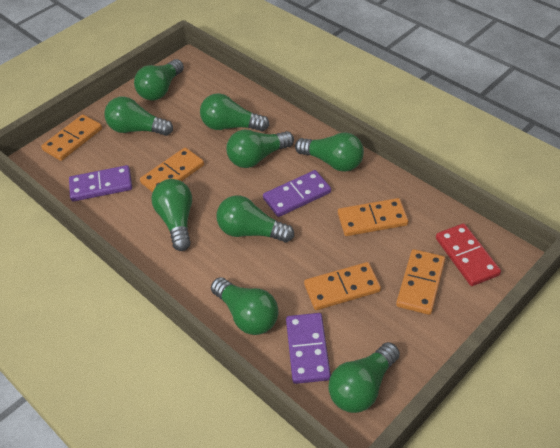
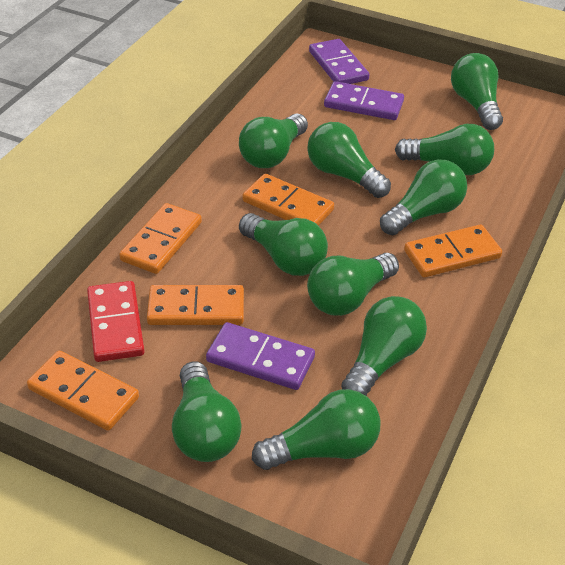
green light bulb: 9 -> 10

